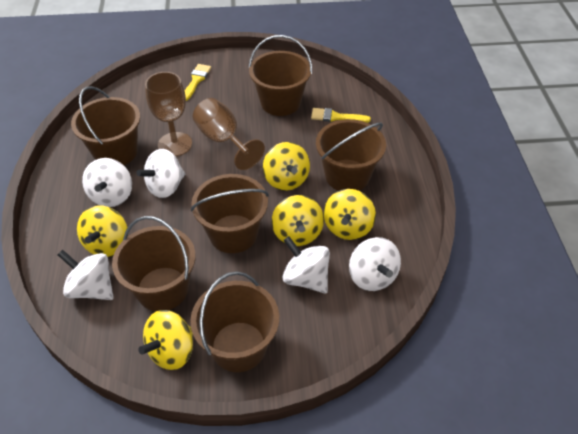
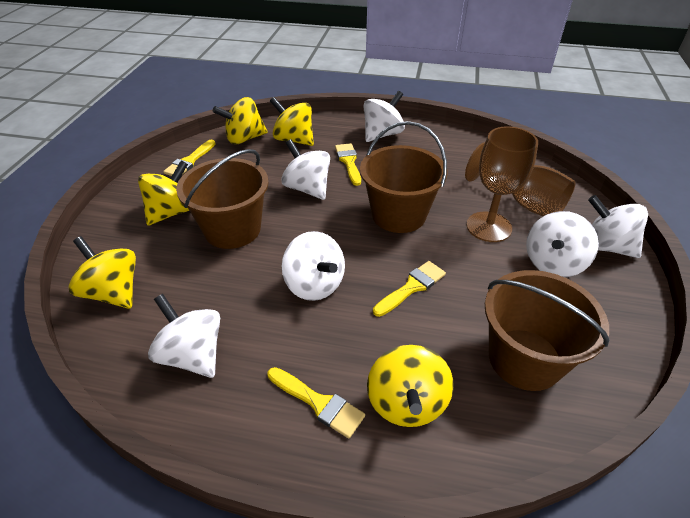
brown bucket: 6 -> 3
white spinning top: 5 -> 6
yellow brush: 2 -> 4

